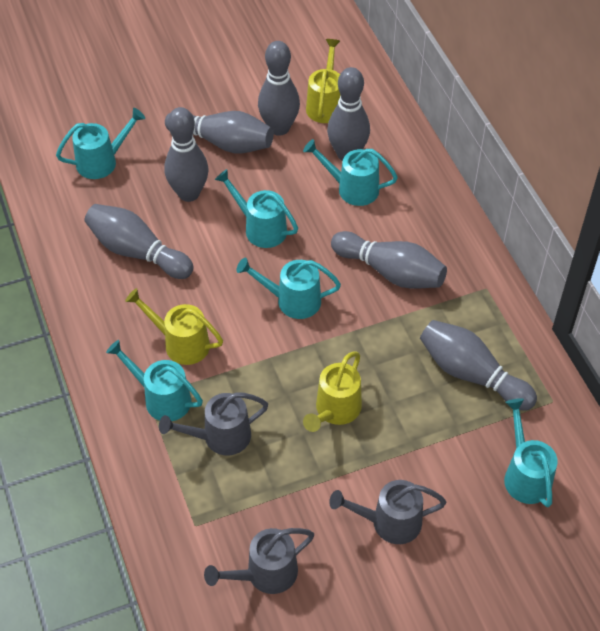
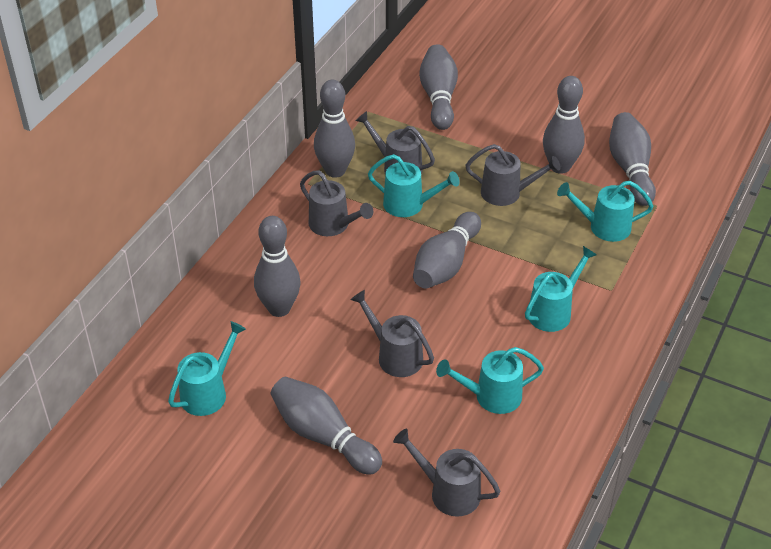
grey watering can: 3 -> 5
turquoise watering can: 6 -> 5
yellow watering can: 3 -> 0

